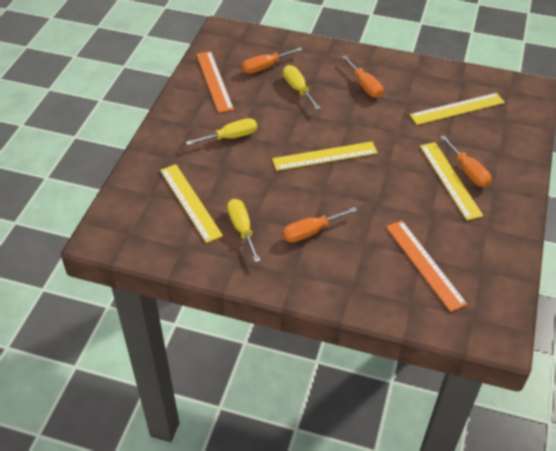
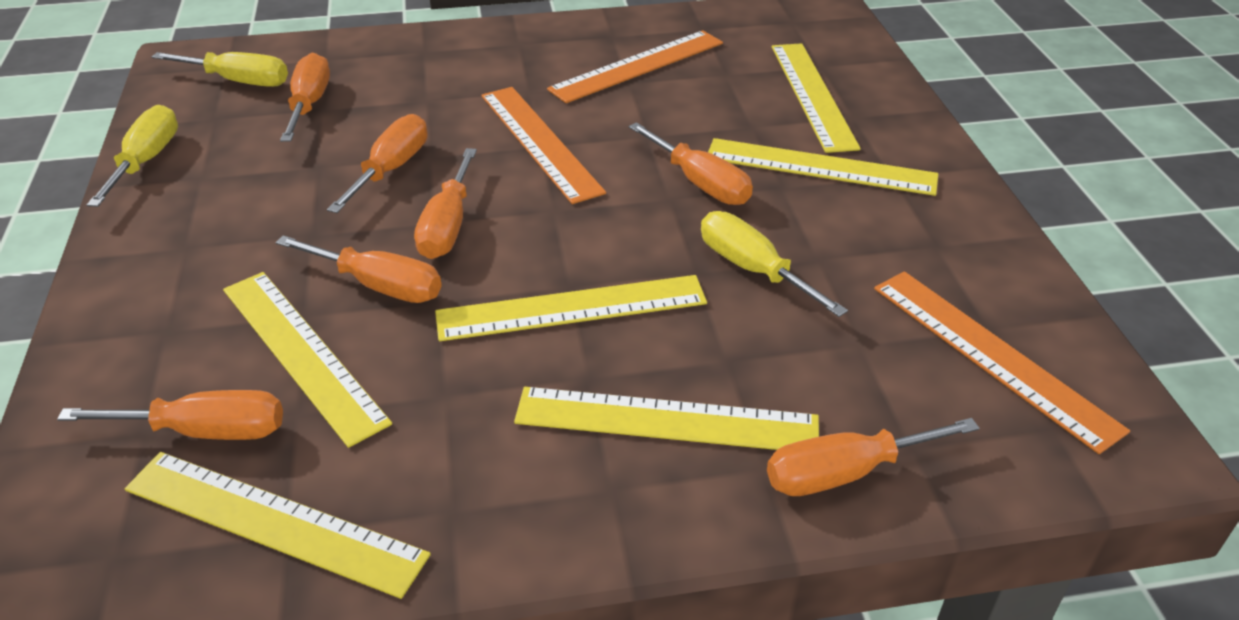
orange ruler: 2 -> 3
orange screwdriver: 4 -> 7
yellow ruler: 4 -> 6

